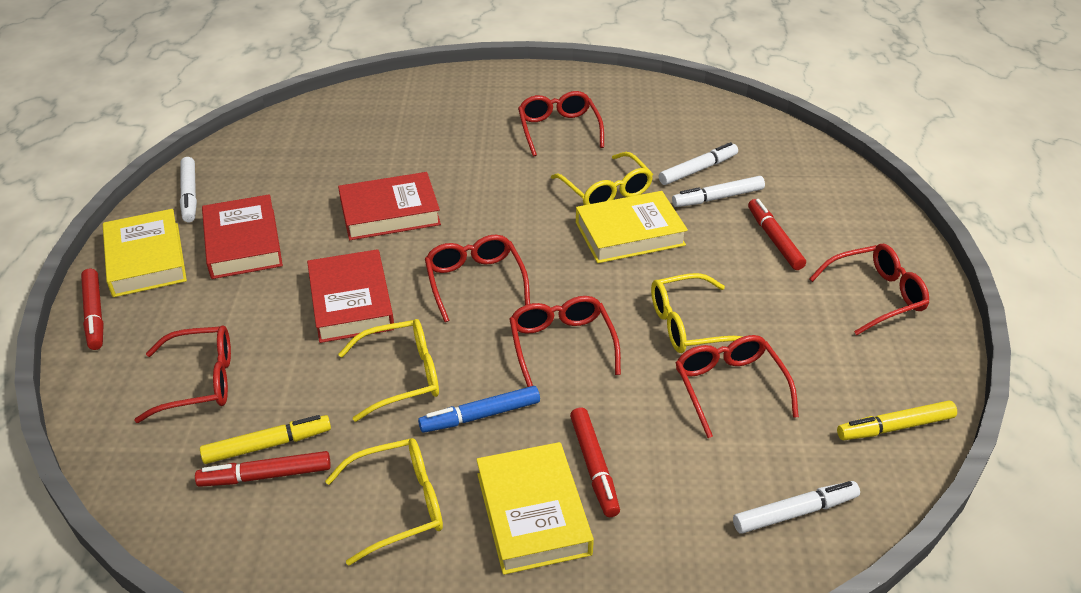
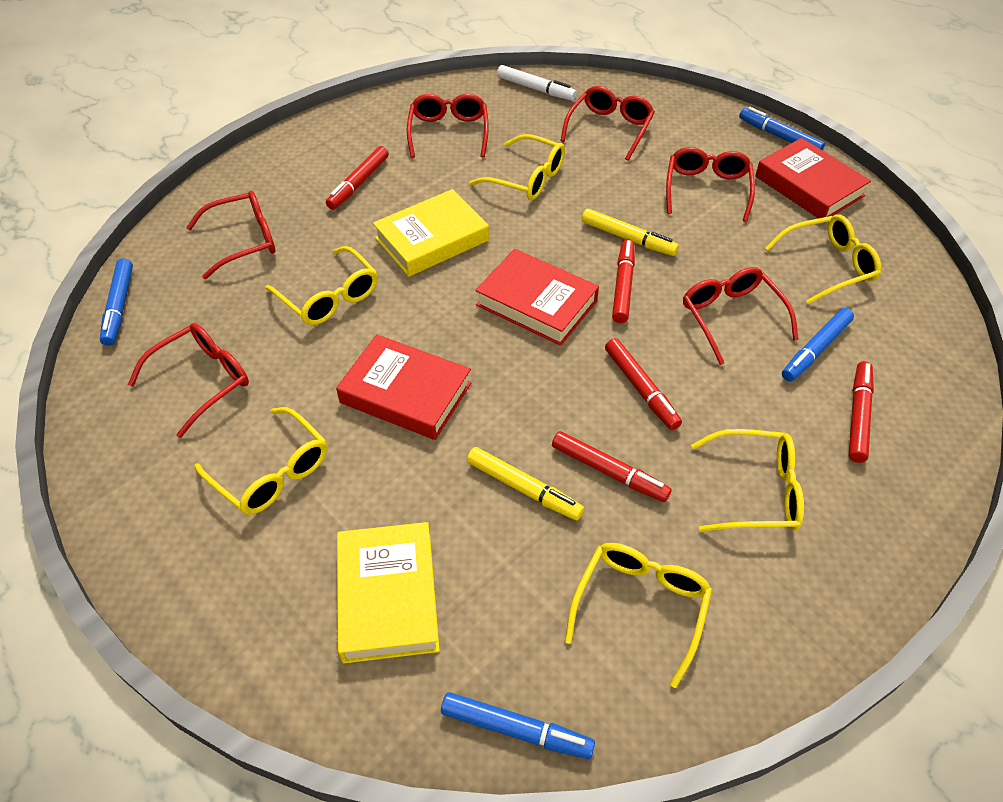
blue marker: 1 -> 4
red marker: 4 -> 5
white marker: 4 -> 1
yellow book: 3 -> 2
yellow glasses: 4 -> 6

